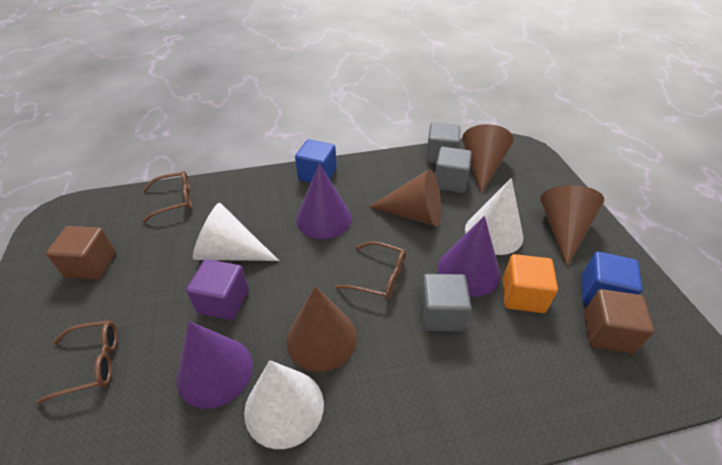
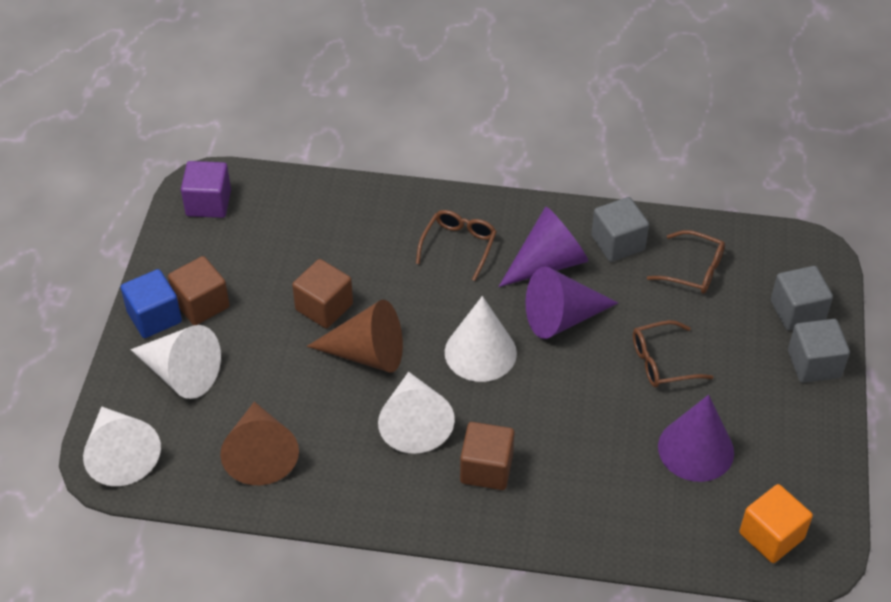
blue cube: 2 -> 1
brown cone: 4 -> 2
brown cube: 2 -> 3
white cone: 3 -> 4

